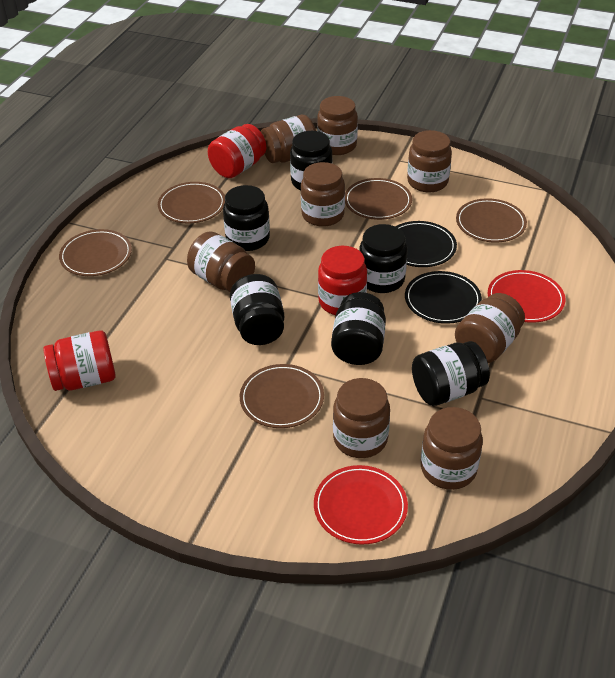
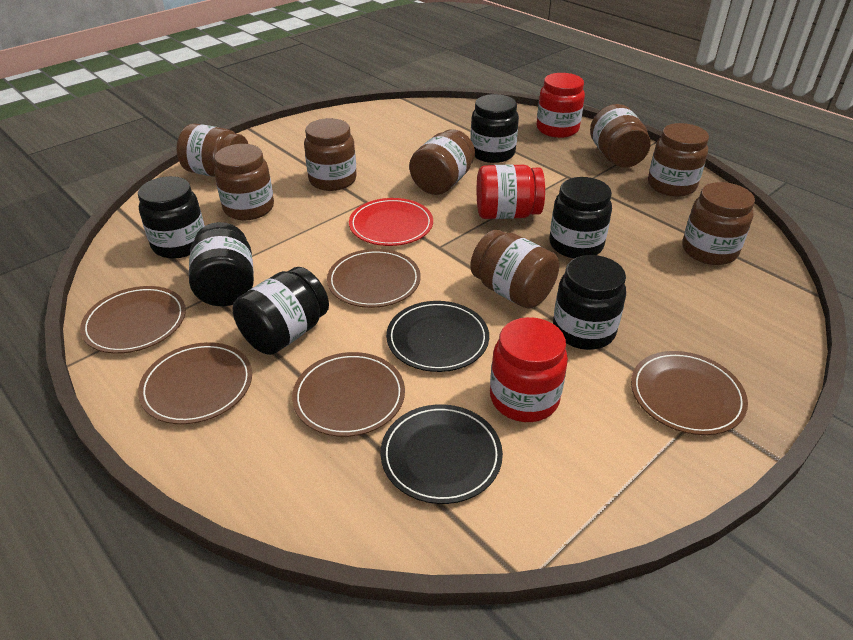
red plate: 2 -> 1

